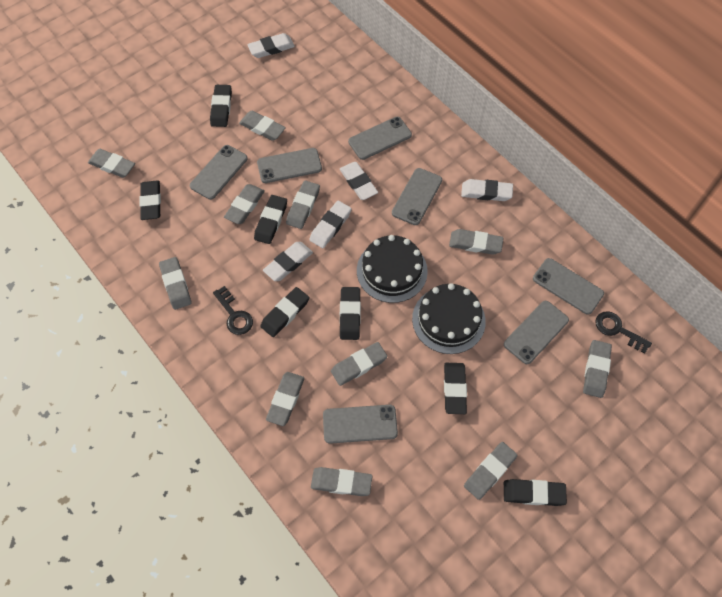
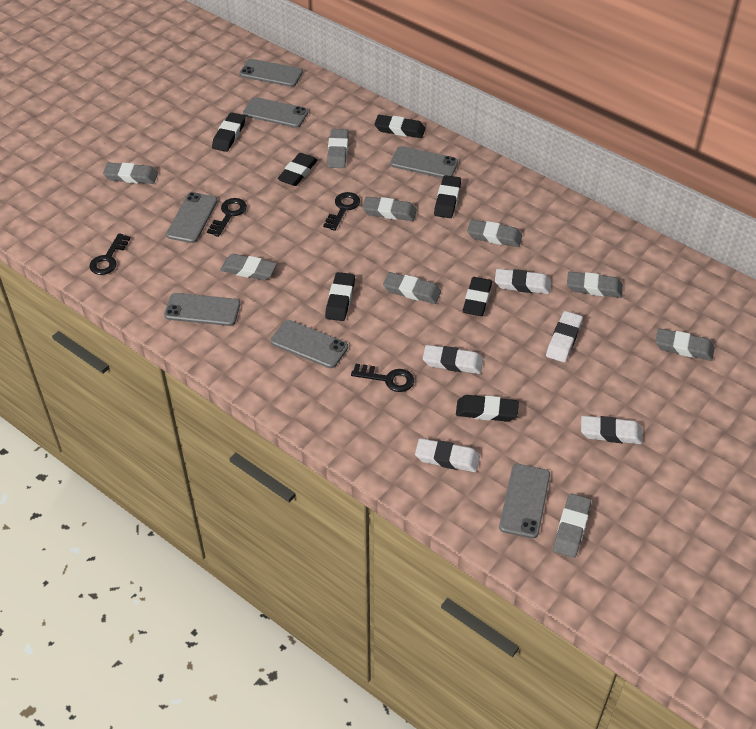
black cake: 2 -> 0
black key: 2 -> 4
grey eraser: 11 -> 9

